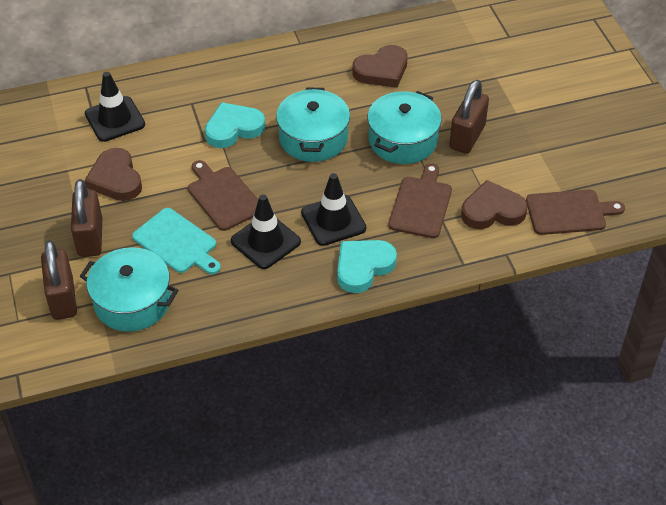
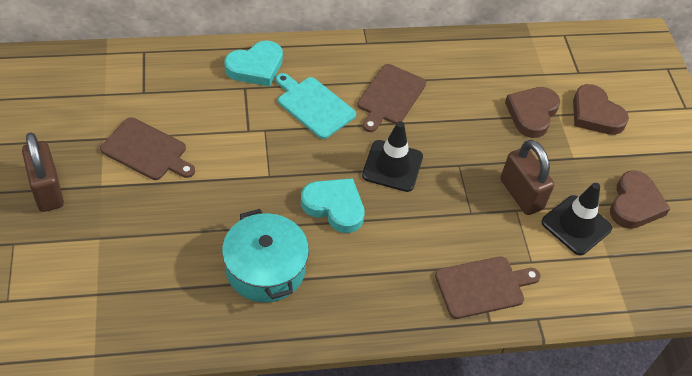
black traffic cone: 3 -> 2
brown padlock: 3 -> 2
turquoise pot: 3 -> 1

